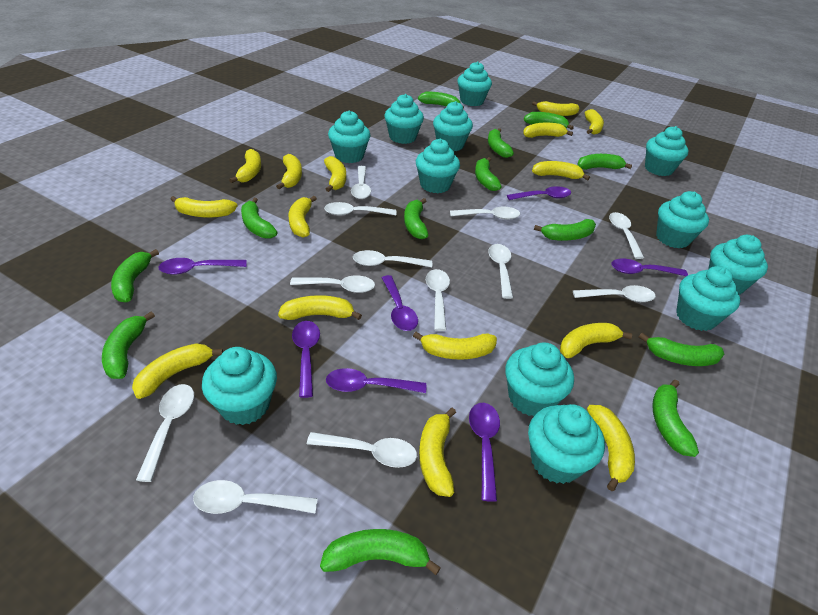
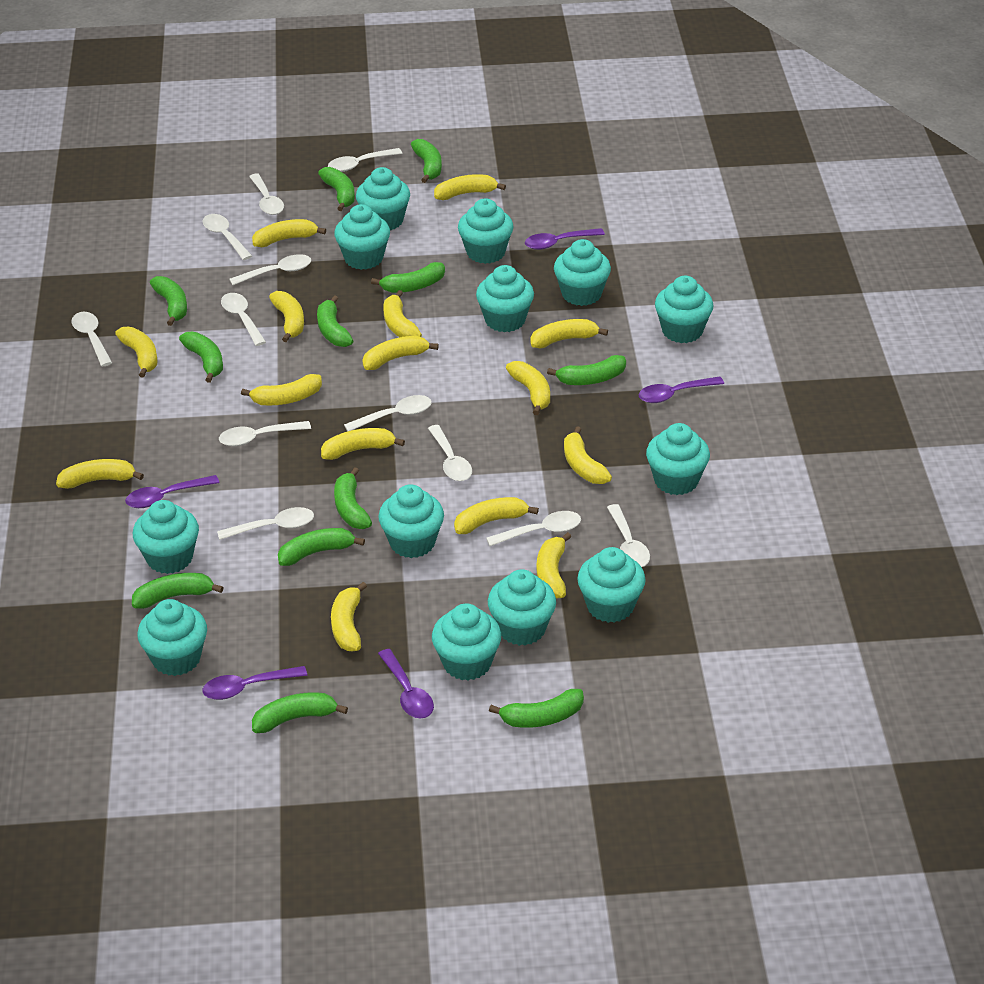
green banana: 13 -> 12
purple spoon: 7 -> 5
turquoise cupcake: 12 -> 13

